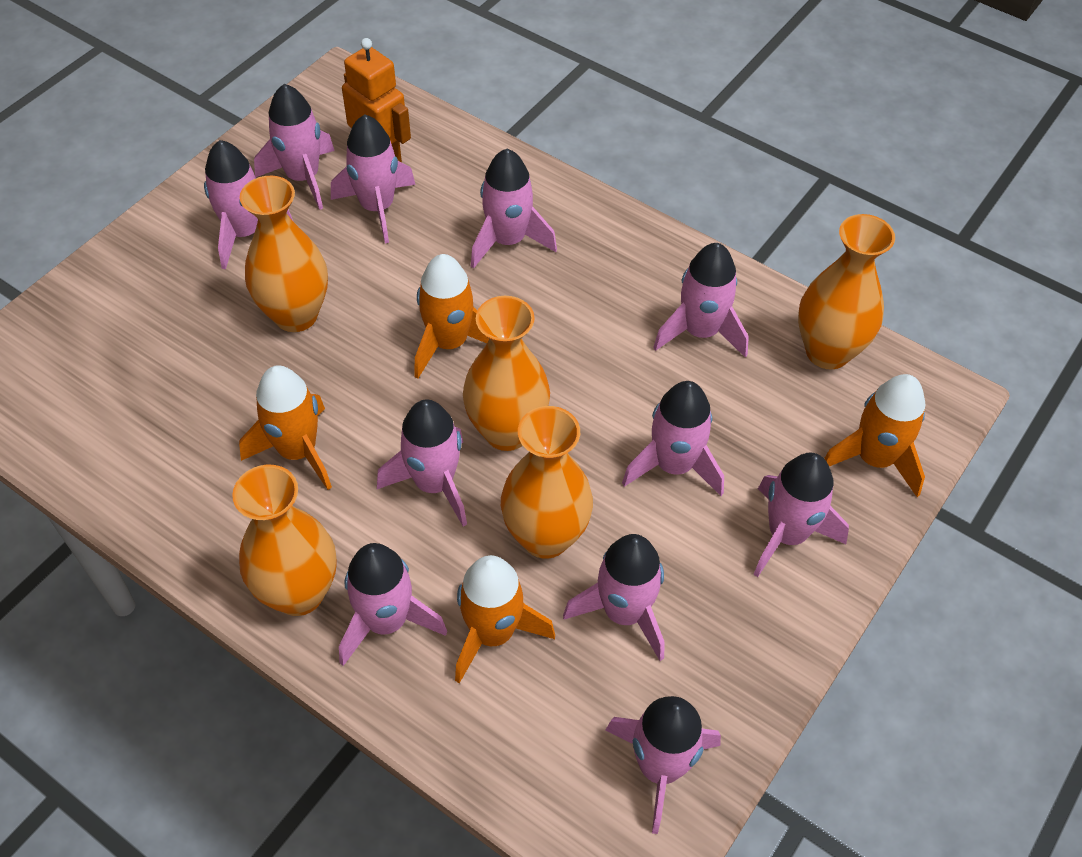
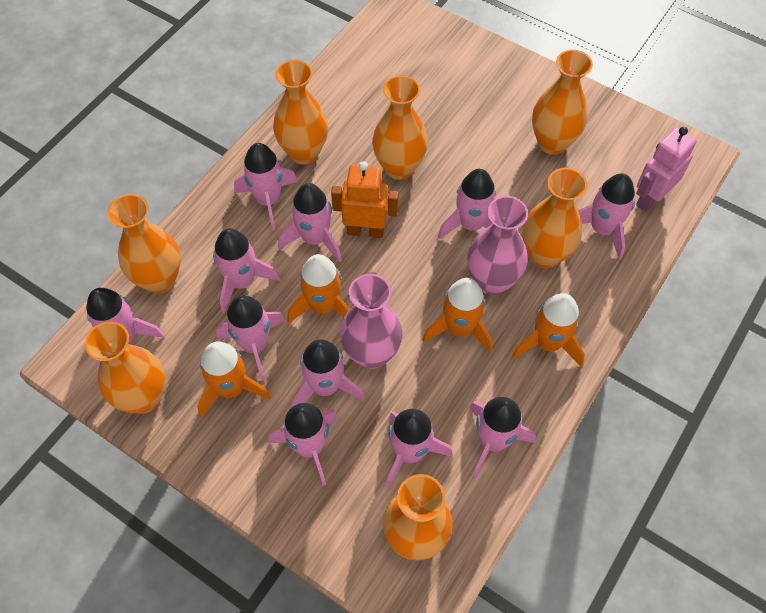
orange vase: 5 -> 7
pink robot: 0 -> 1
pink vase: 0 -> 2

